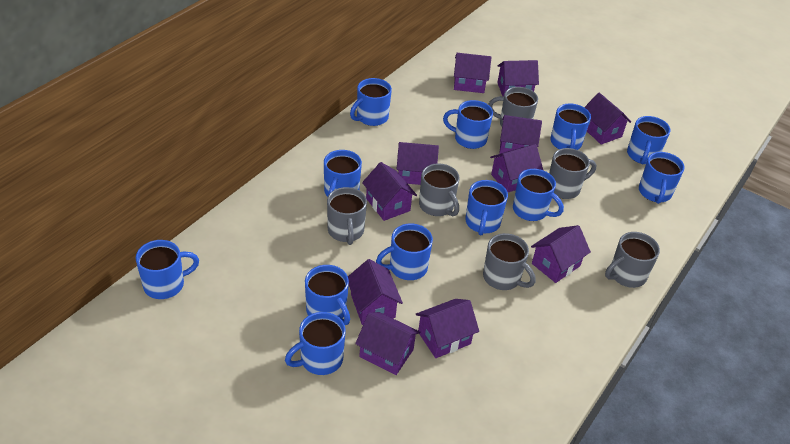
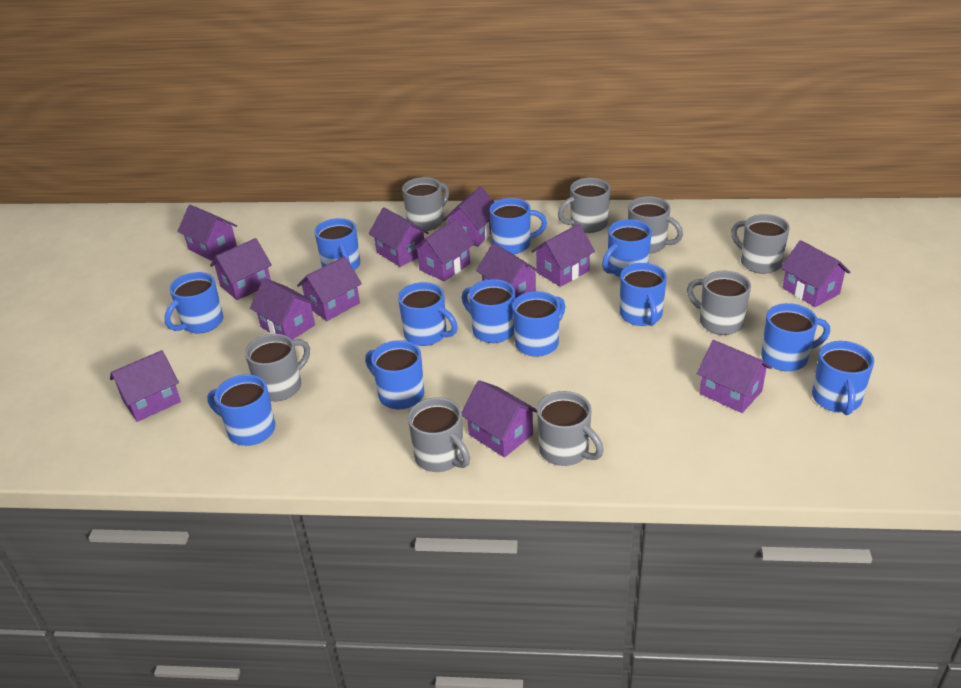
grey mug: 6 -> 8
purple house: 11 -> 13

